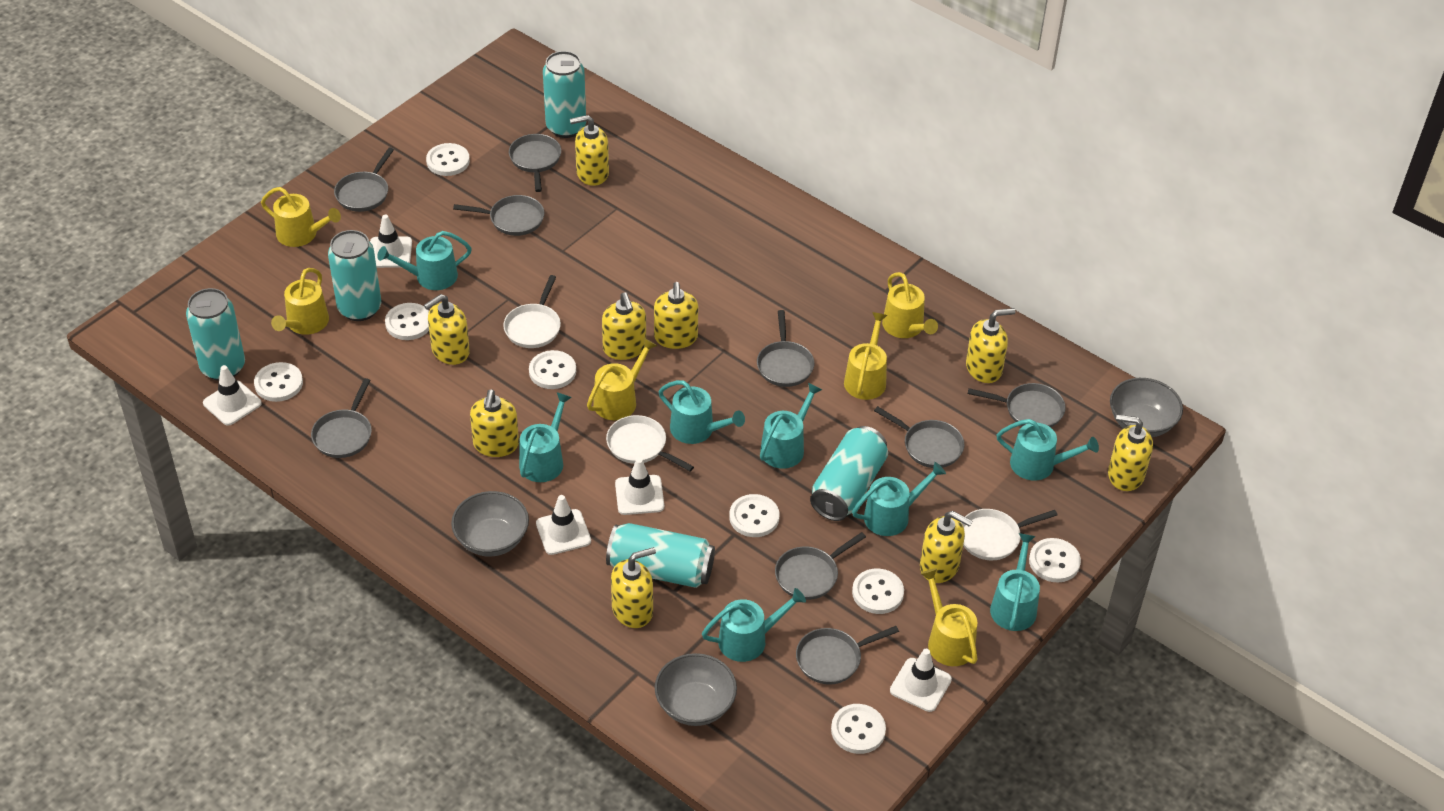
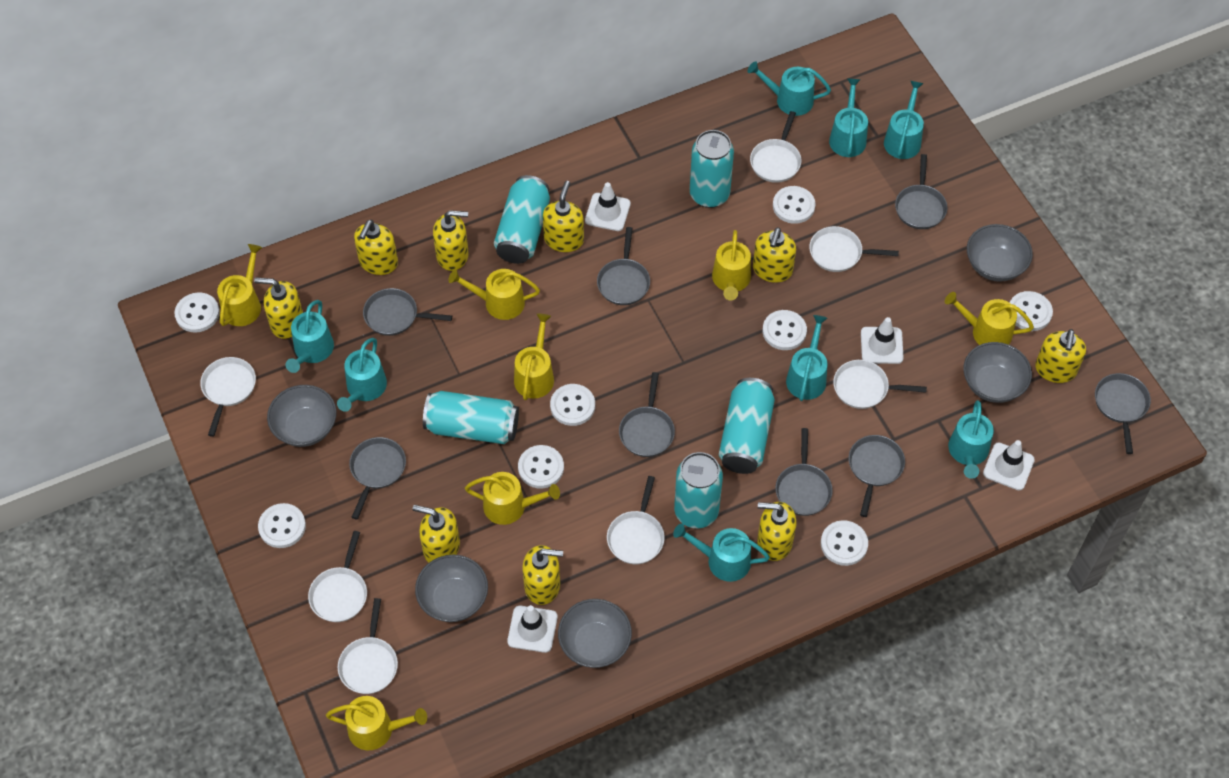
grey bowl: 3 -> 5
grey pan: 9 -> 8
white pan: 3 -> 7
white traffic cone: 5 -> 4
yellow watering can: 6 -> 7

